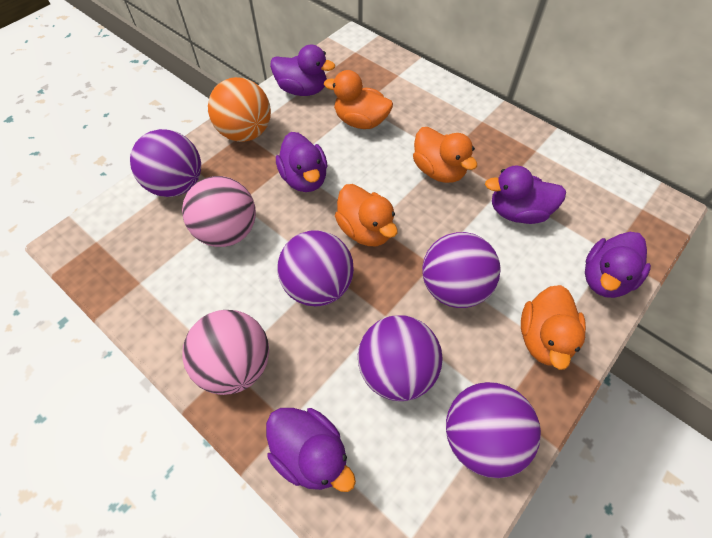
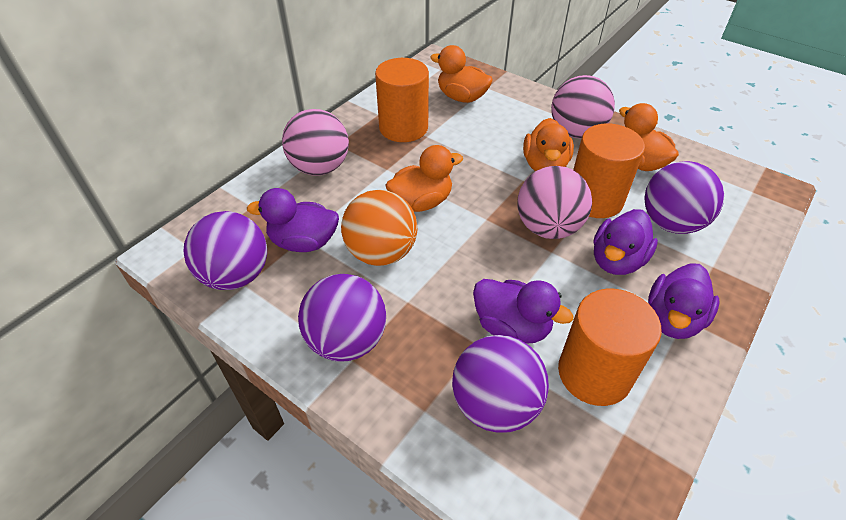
orange cylinder: 0 -> 3
pink ball: 2 -> 3
purple ball: 5 -> 4
purple duck: 5 -> 4

